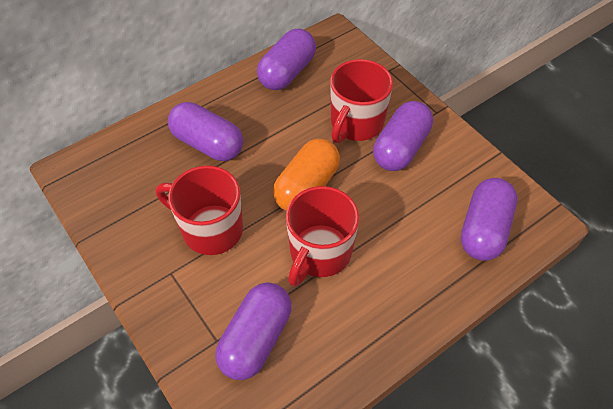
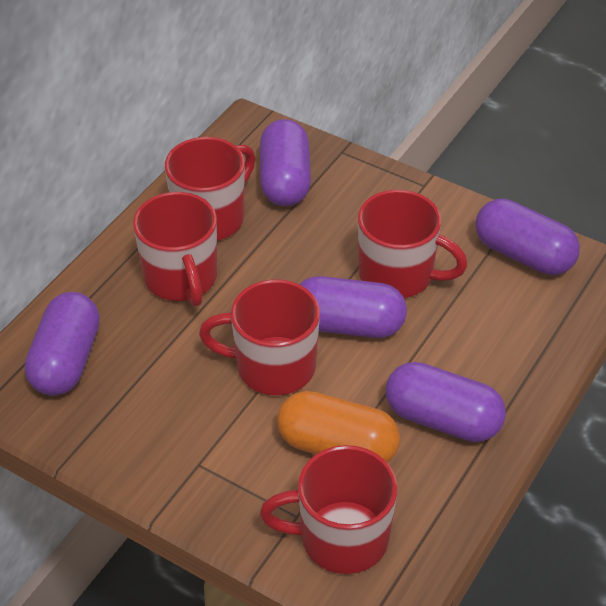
red mug: 3 -> 5

